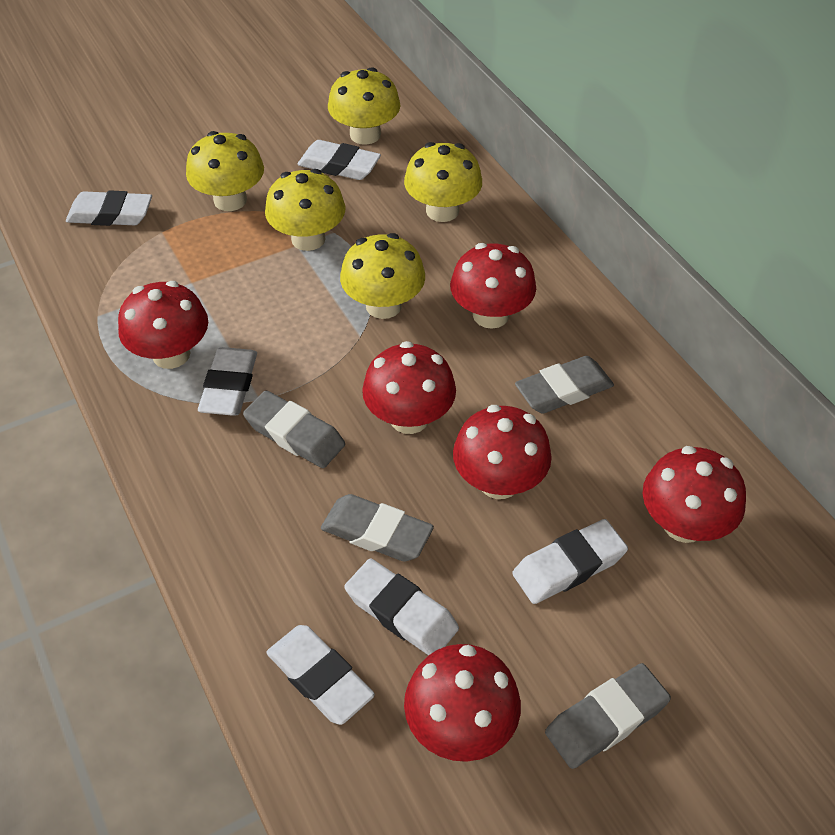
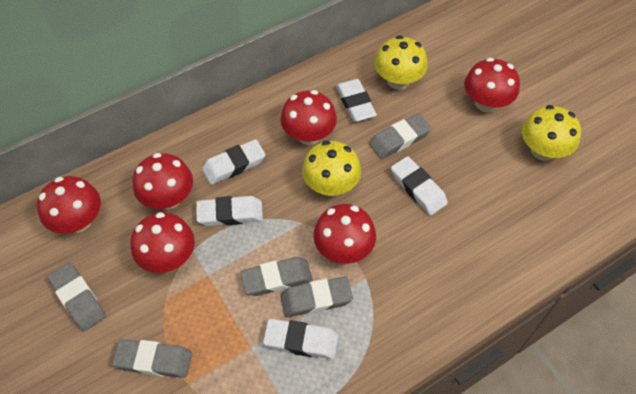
grey eraser: 4 -> 5
white eraser: 6 -> 5
yellow mushroom: 5 -> 3

